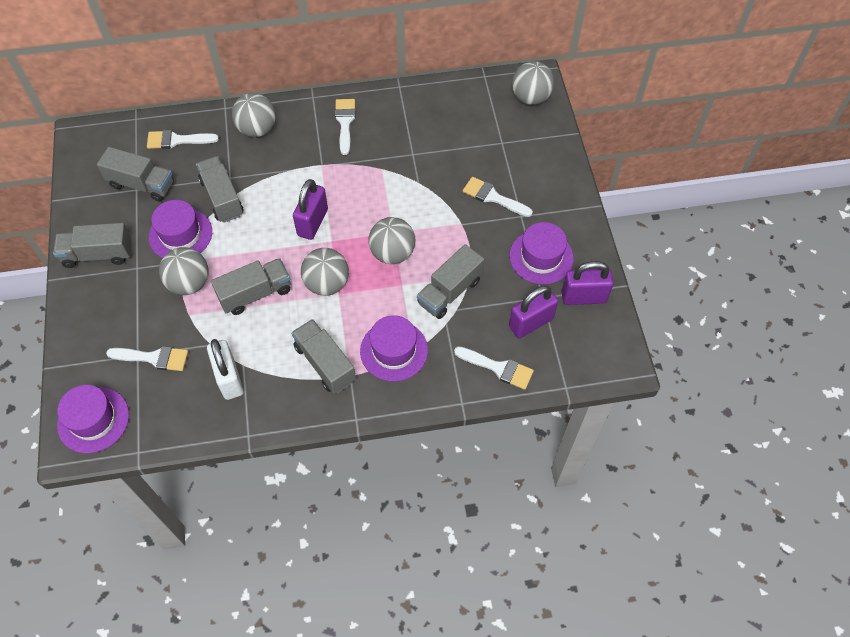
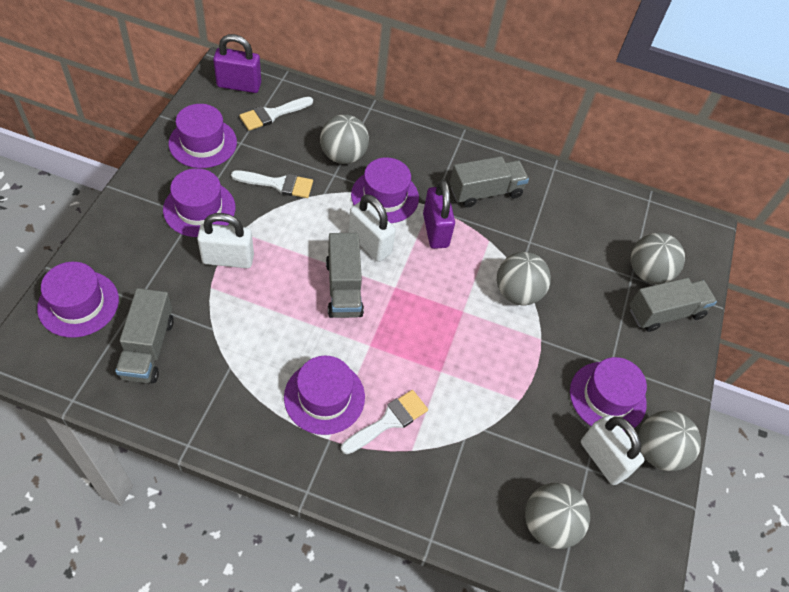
grey truck: 6 -> 4
purple hat: 4 -> 6
purple padlock: 3 -> 2
white brush: 5 -> 3
white padlock: 1 -> 3

